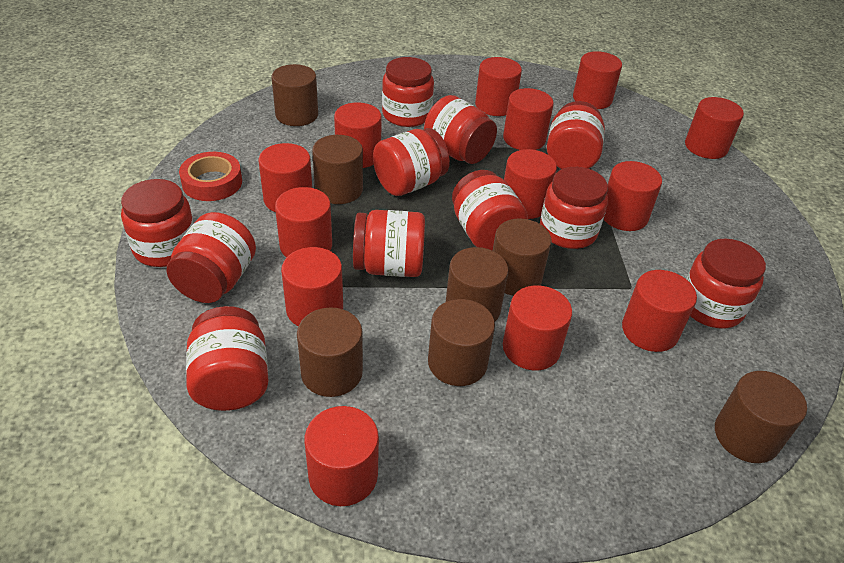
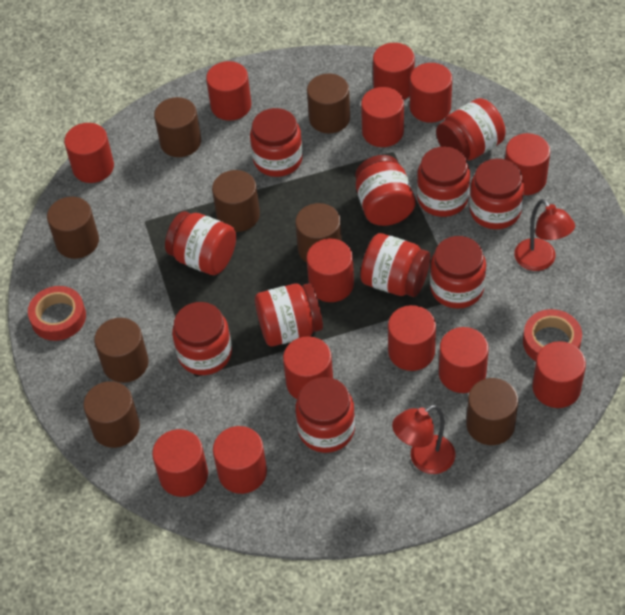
brown cylinder: 7 -> 8
red lamp: 0 -> 2
red tape: 1 -> 2

